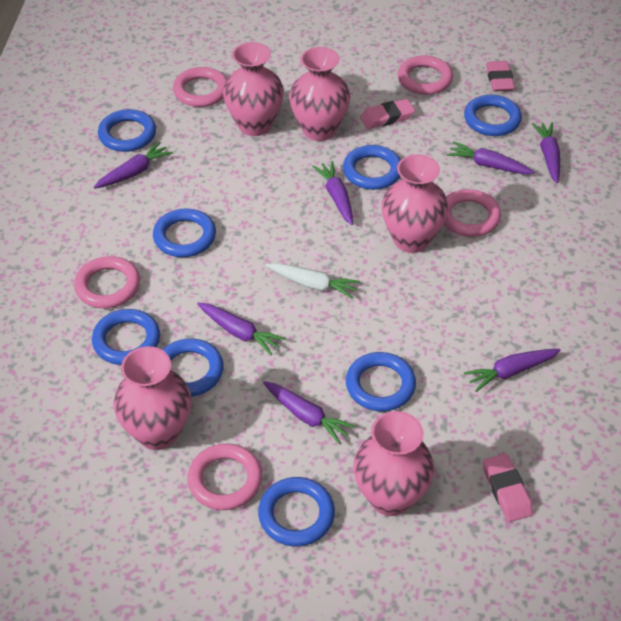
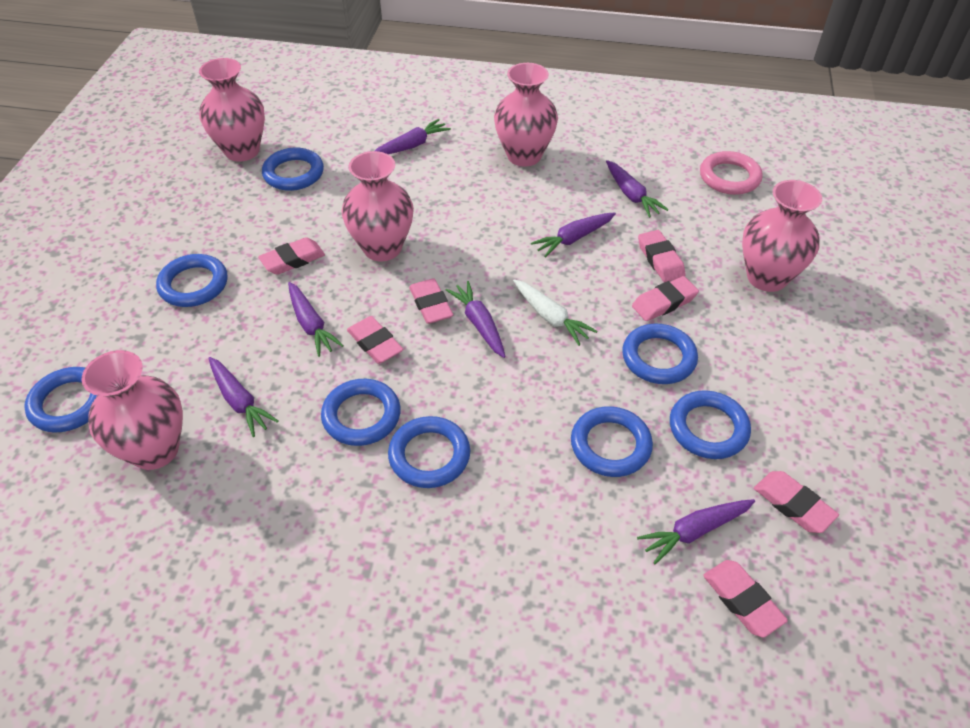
pink eraser: 3 -> 7
pink ring: 5 -> 1

